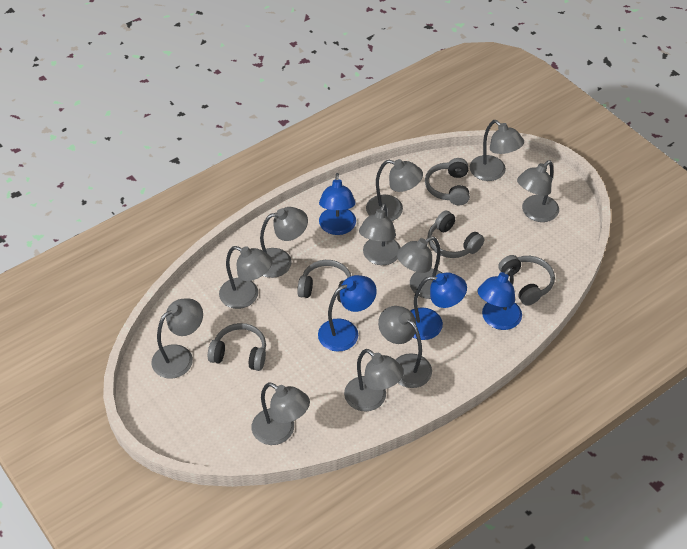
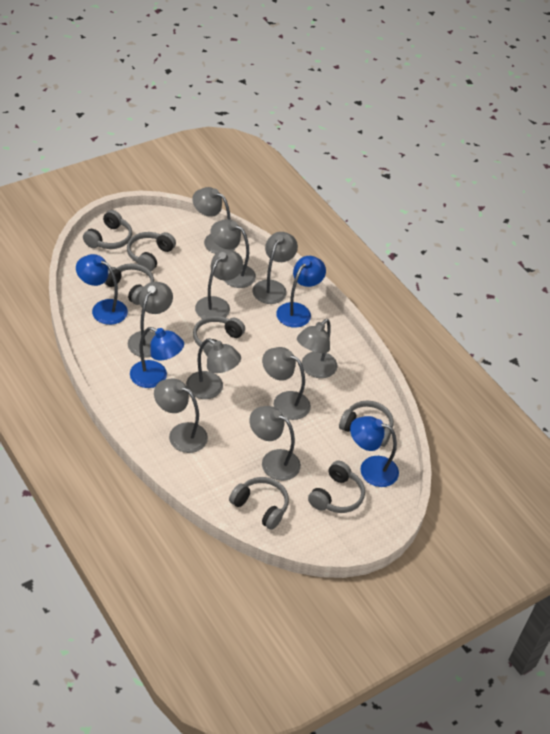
grey headphones: 5 -> 7
grey lamp: 11 -> 10

